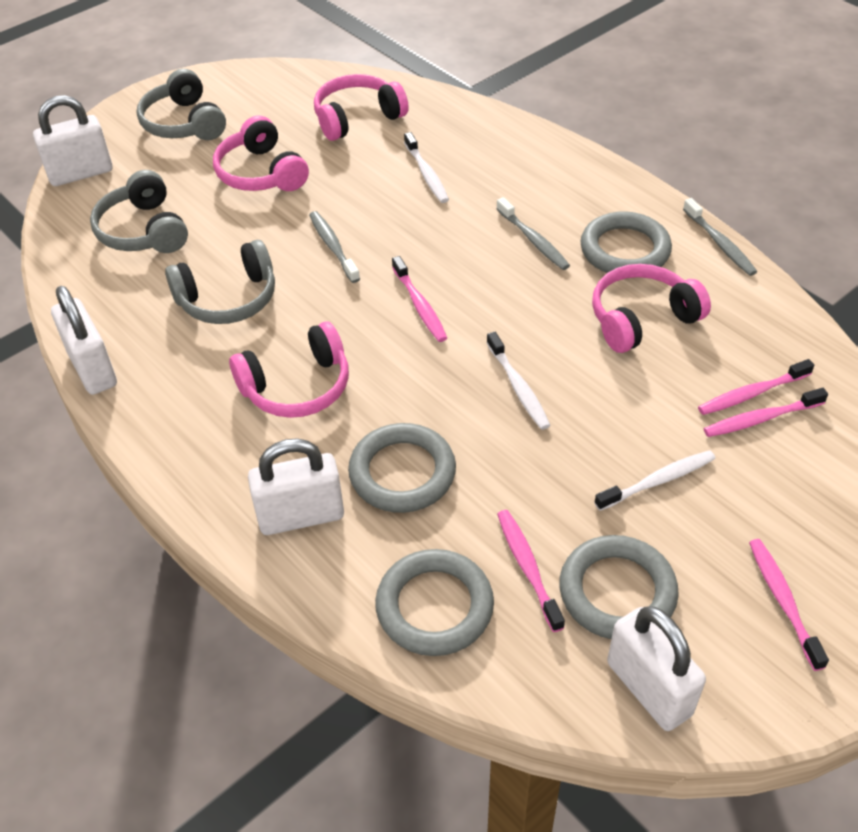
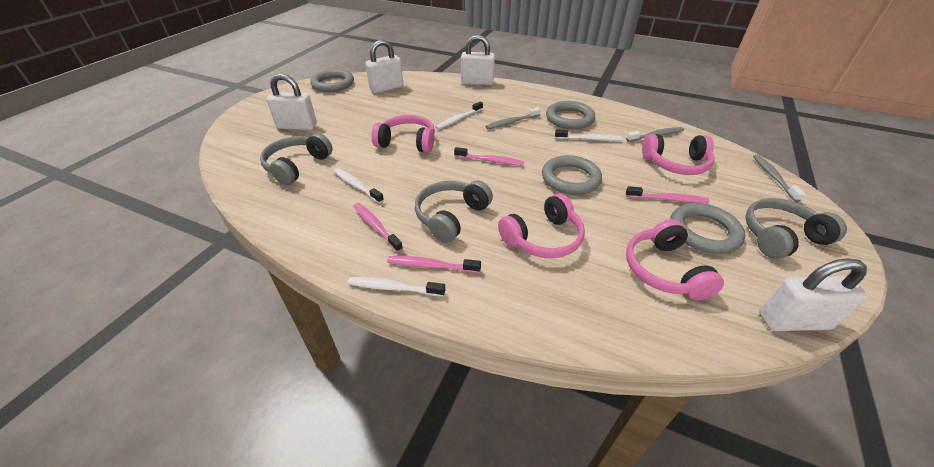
pink toothbrush: 5 -> 4
white toothbrush: 3 -> 4

